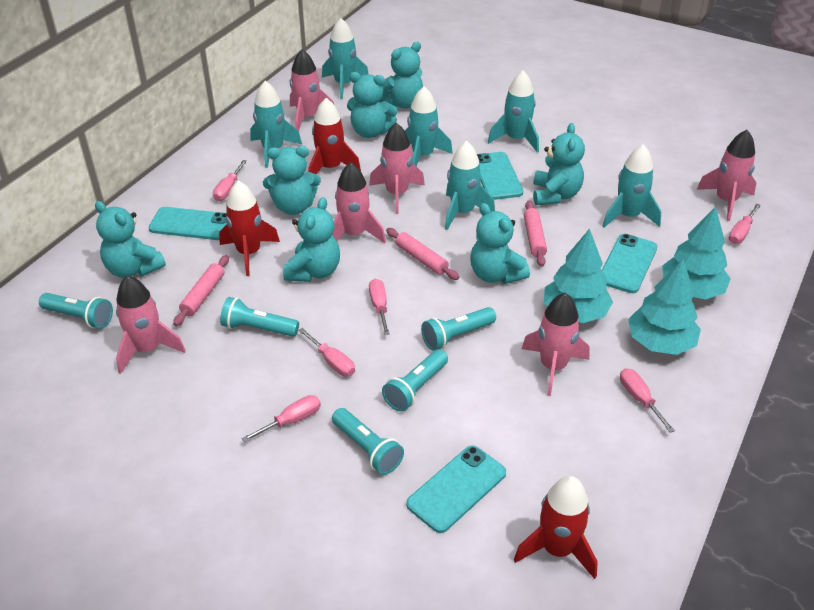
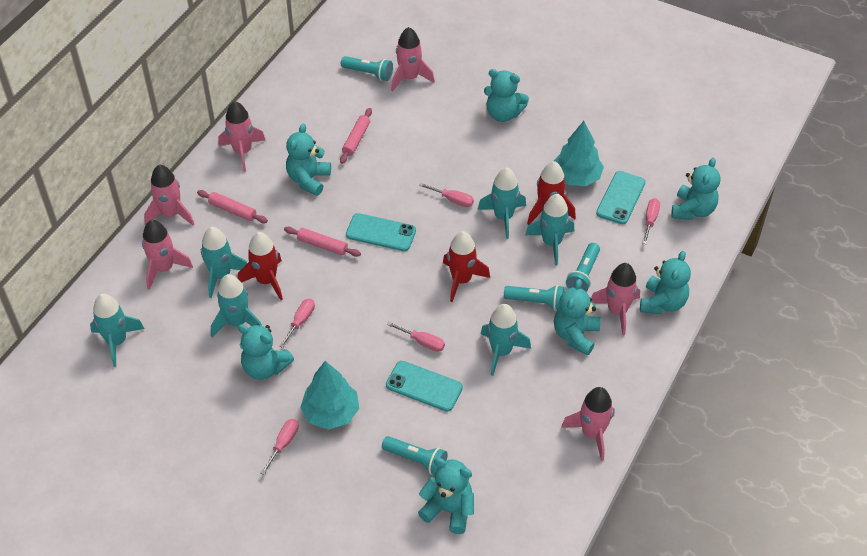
pink screwdriver: 6 -> 5
turquoise flashlight: 5 -> 4
turquoise phone: 4 -> 3
turquoise tree: 3 -> 2

